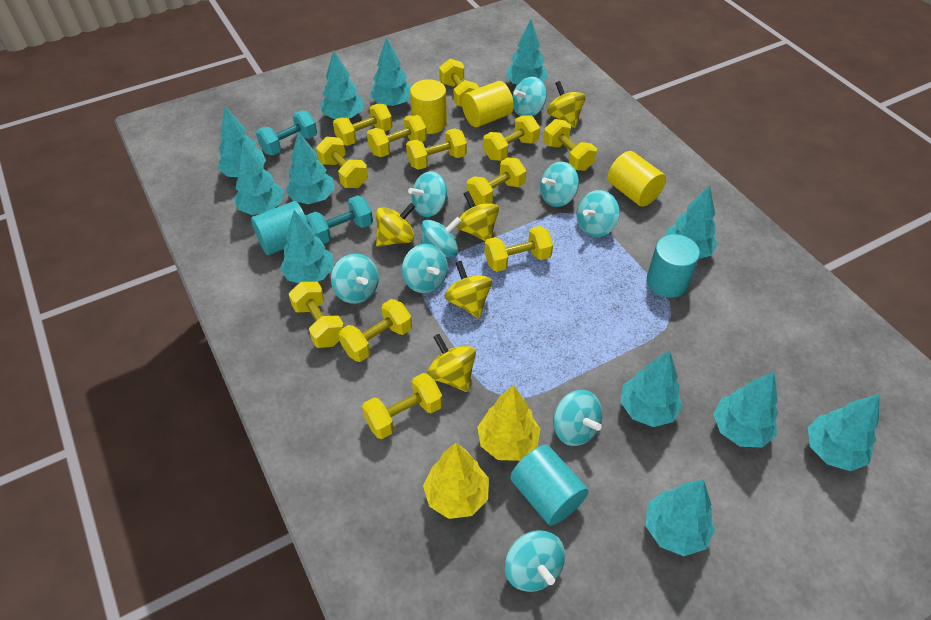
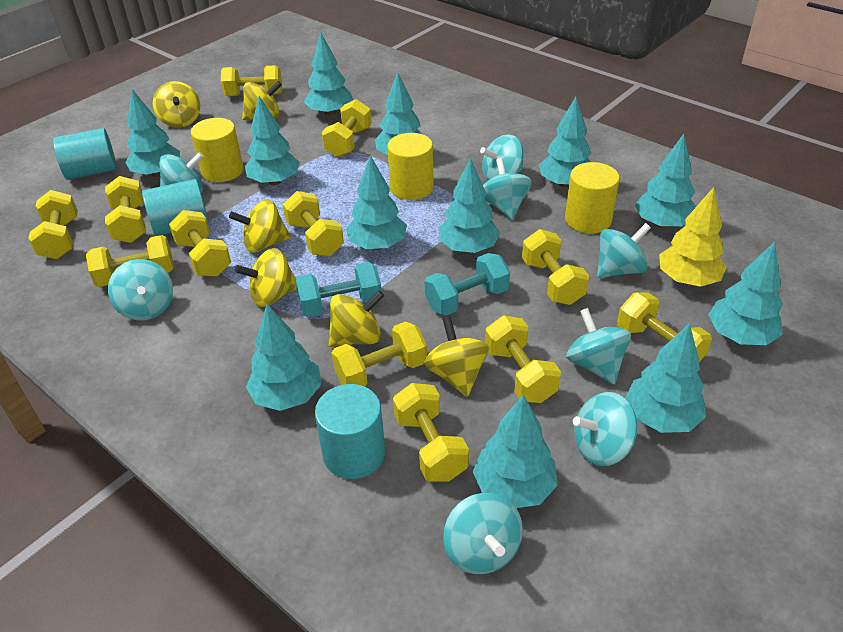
turquoise spinning top: 9 -> 8
yellow spinning top: 5 -> 6
yellow tree: 2 -> 1

